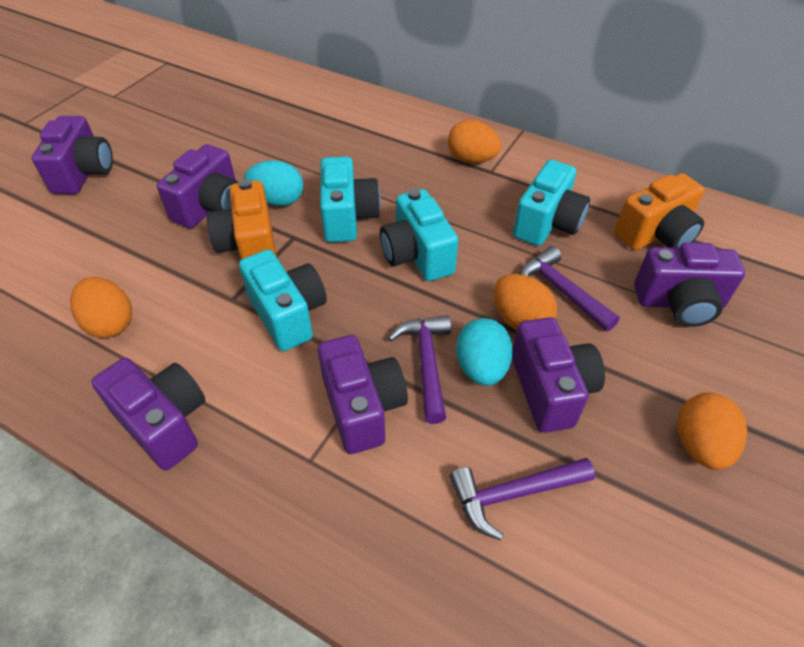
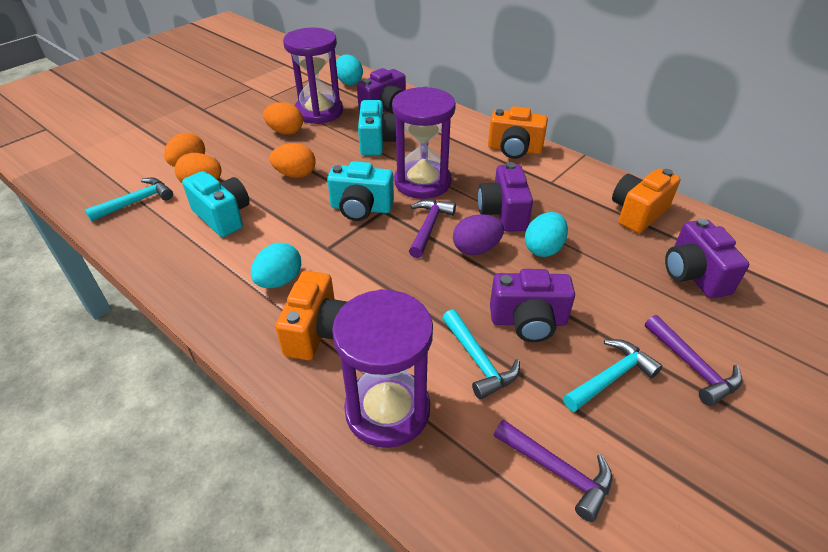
orange camera: 2 -> 3
purple camera: 6 -> 4
purple egg: 0 -> 1
purple hourglass: 0 -> 3
turquoise camera: 4 -> 3
turquoise egg: 2 -> 3
turquoise hammer: 0 -> 3

